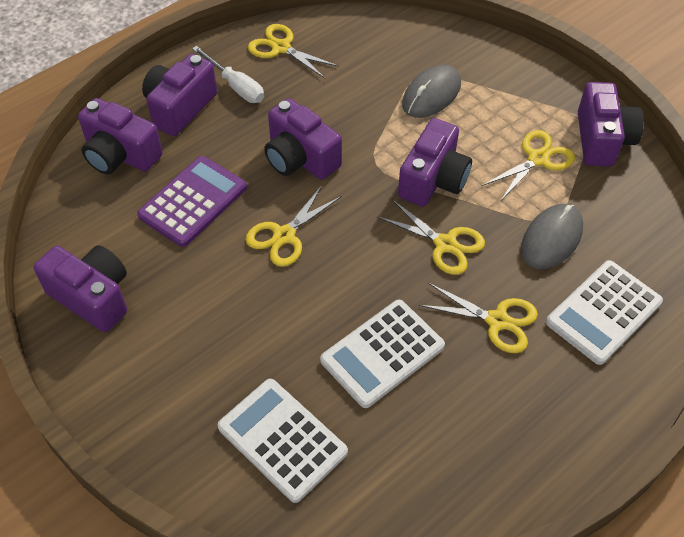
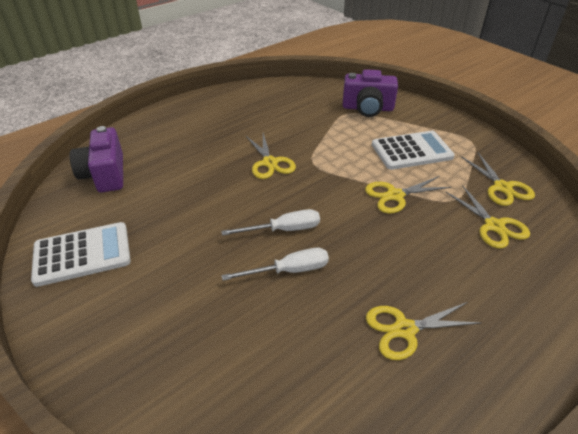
grey mouse: 2 -> 0
purple calculator: 1 -> 0
purple camera: 6 -> 2
white calculator: 3 -> 2
white screwdriver: 1 -> 2

